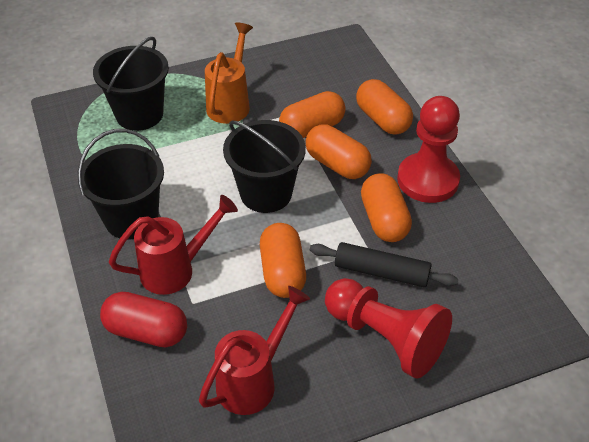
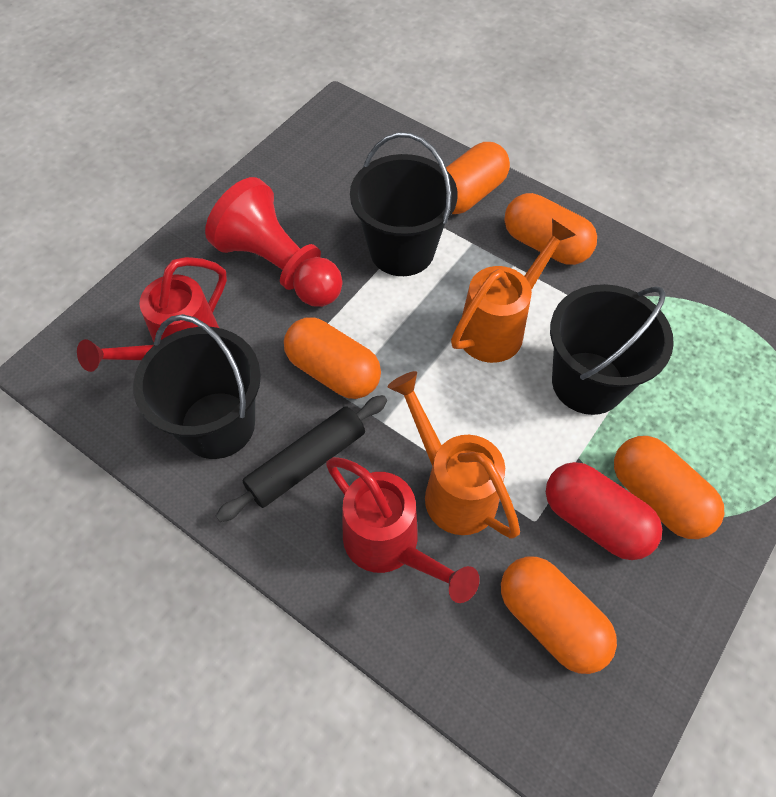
orange watering can: 1 -> 2
red pawn: 2 -> 1

